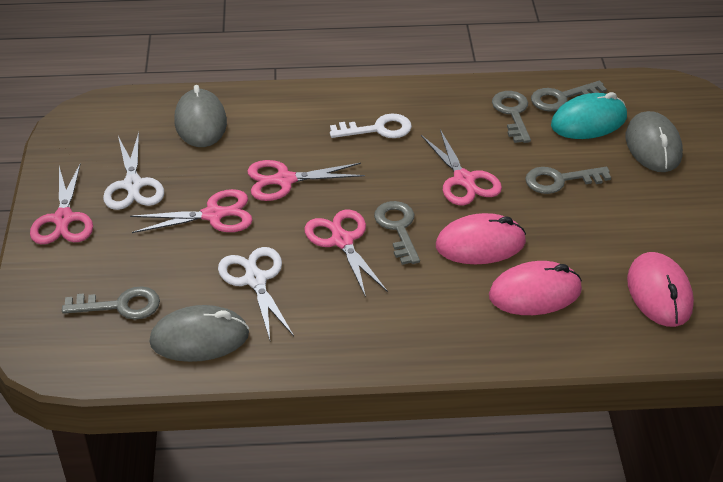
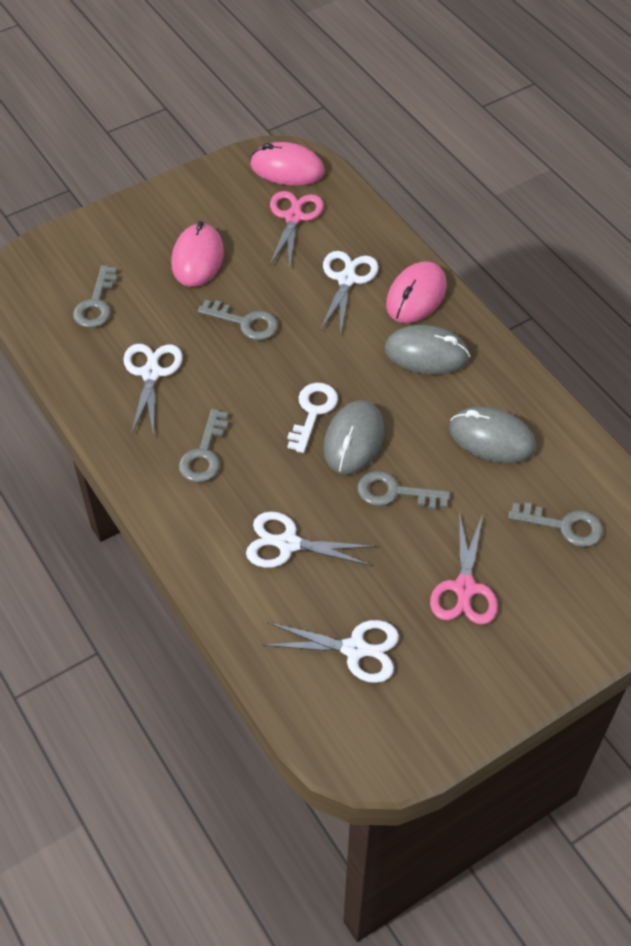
pink scissors: 5 -> 2
turquoise mouse: 1 -> 0
white scissors: 2 -> 4

